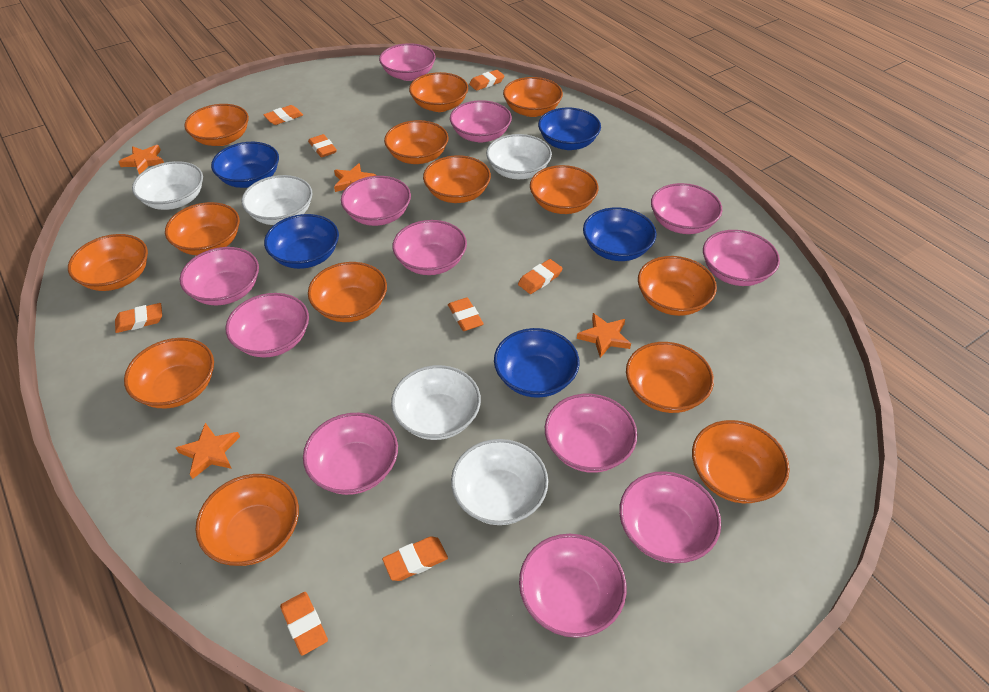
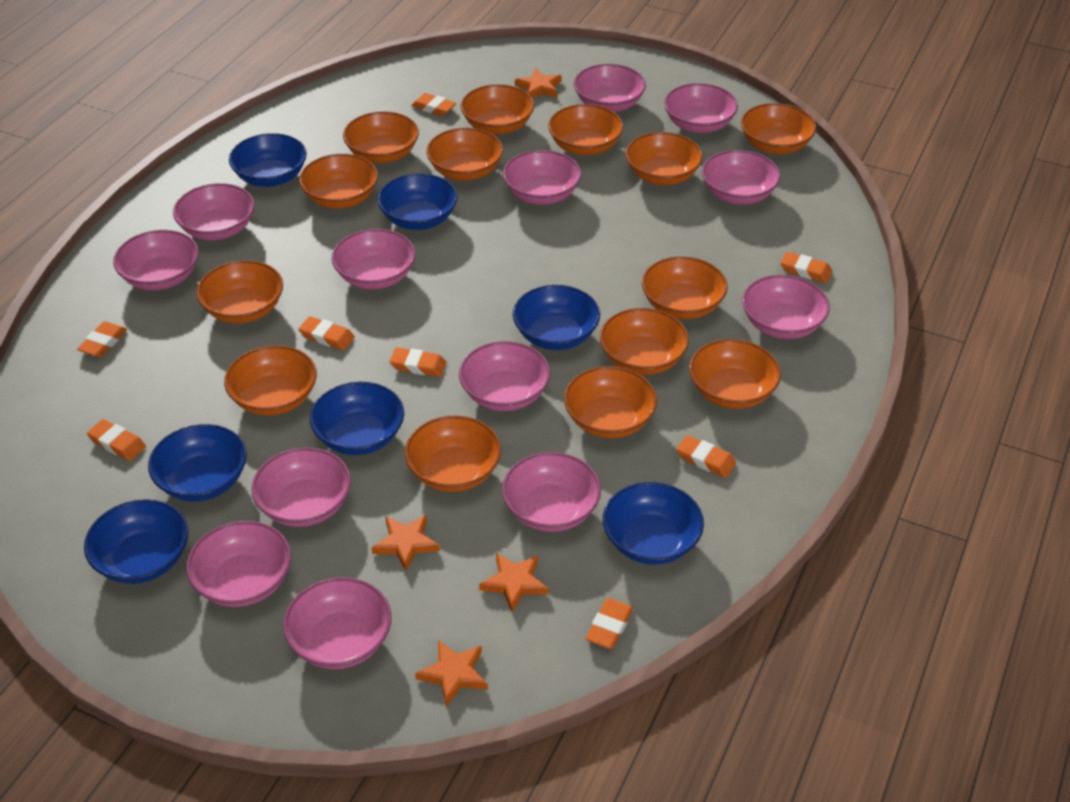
blue bowl: 5 -> 7
pink bowl: 12 -> 13
white bowl: 5 -> 0

